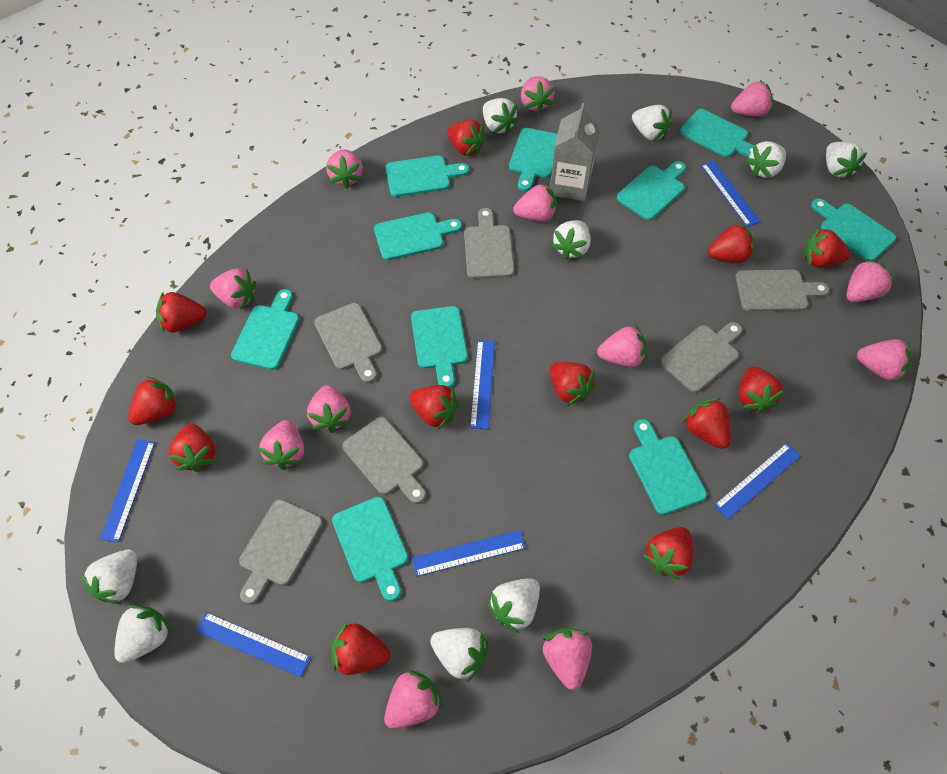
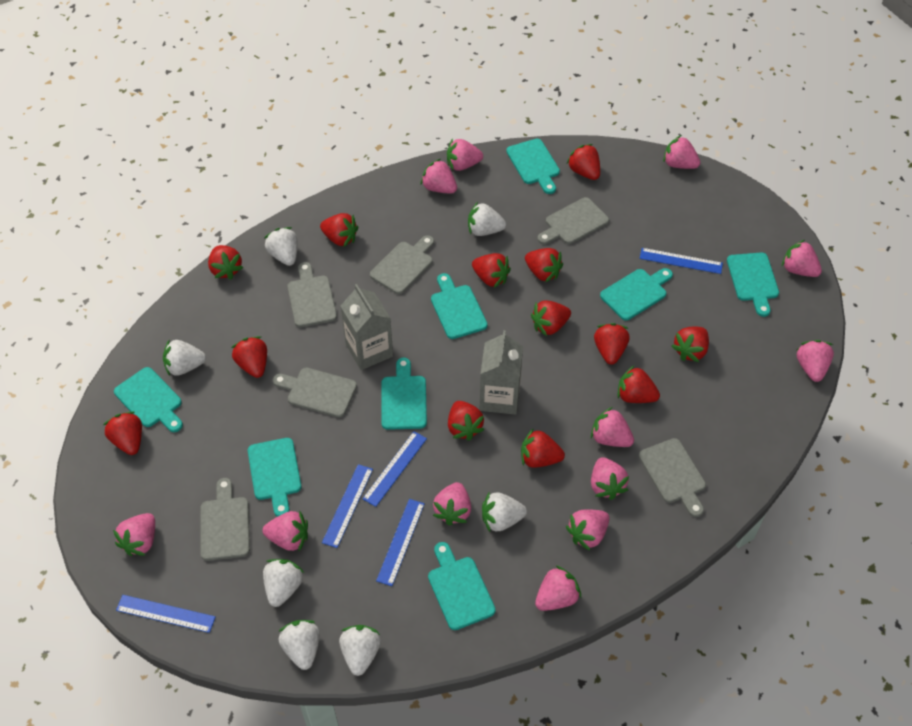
blue ruler: 6 -> 5
grey carton: 1 -> 2
red strawberry: 12 -> 13
turquoise cutting board: 10 -> 8
white strawberry: 9 -> 7

